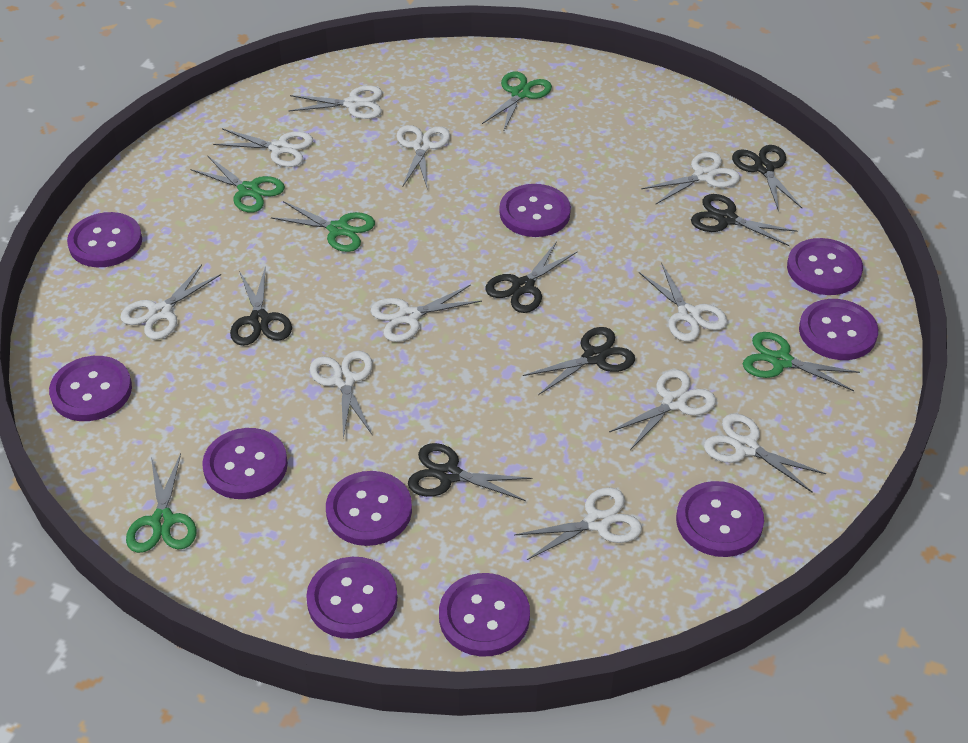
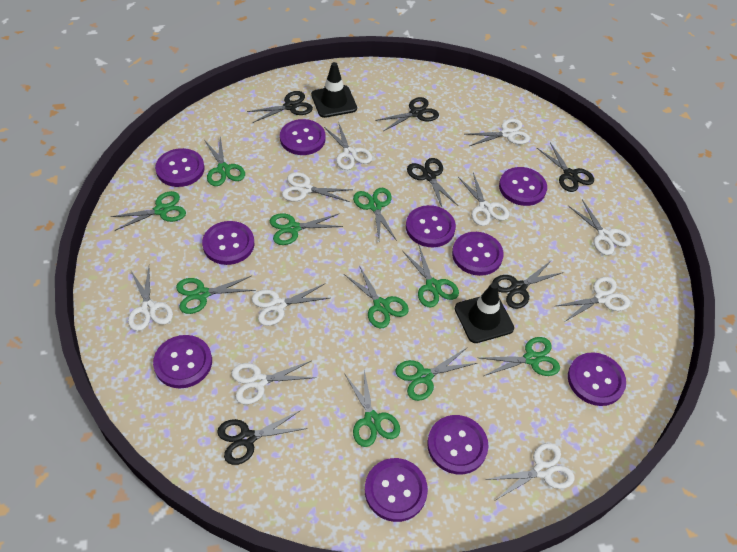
black traffic cone: 0 -> 2
green scissors: 5 -> 10
white scissors: 11 -> 10

